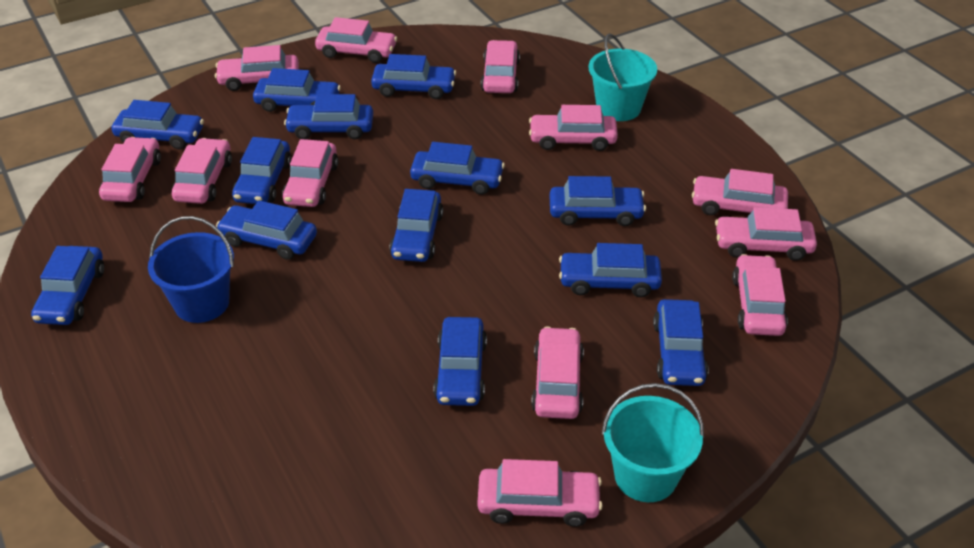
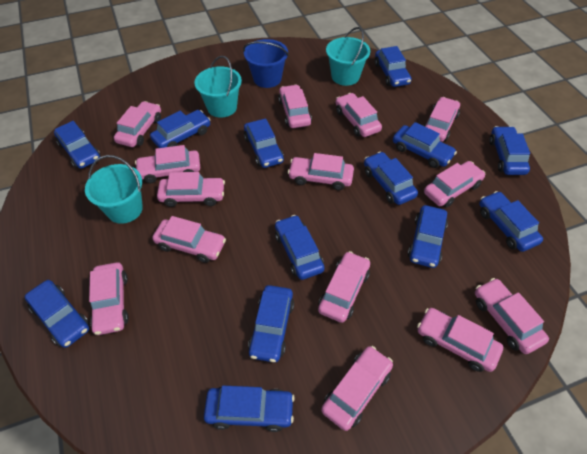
pink car: 12 -> 14
turquoise bucket: 2 -> 3

